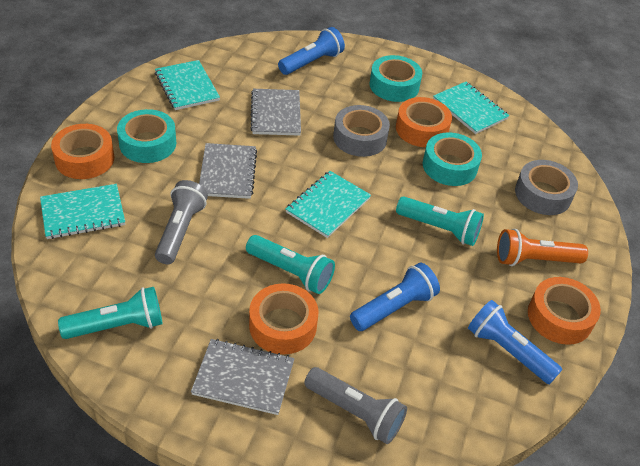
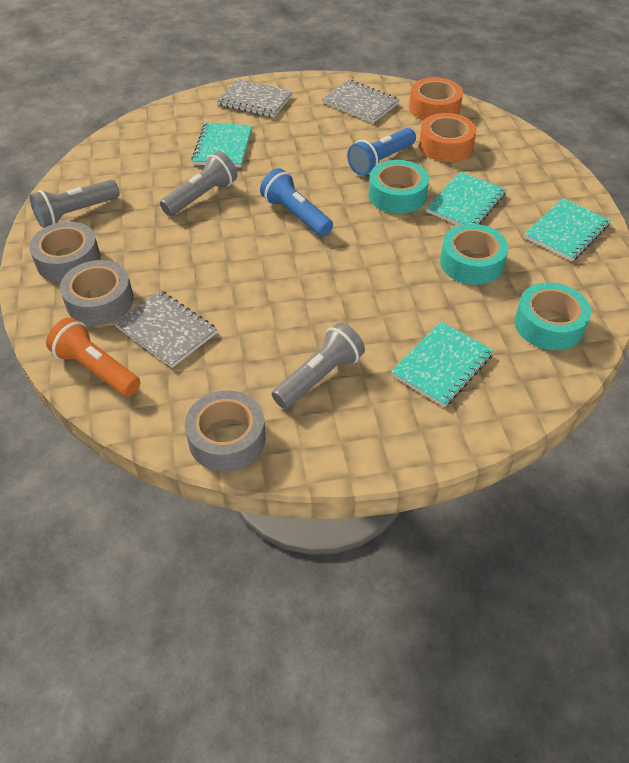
blue flashlight: 3 -> 2
grey flashlight: 2 -> 3
grey tape: 2 -> 3
orange tape: 4 -> 2
turquoise flashlight: 3 -> 0

